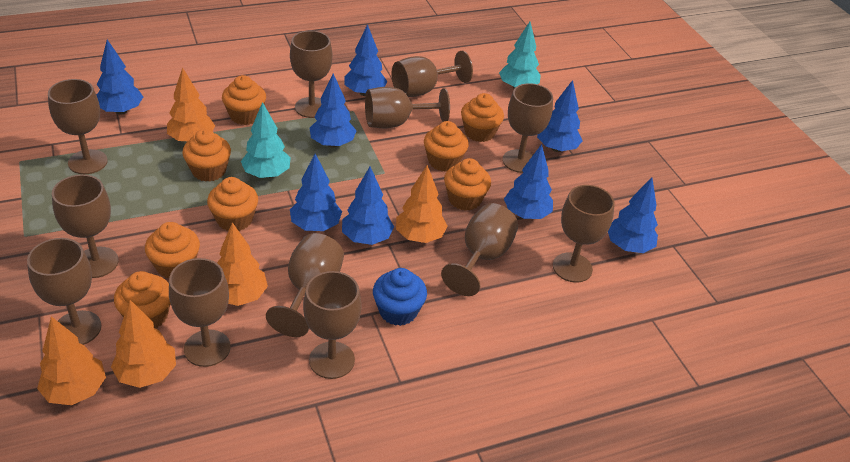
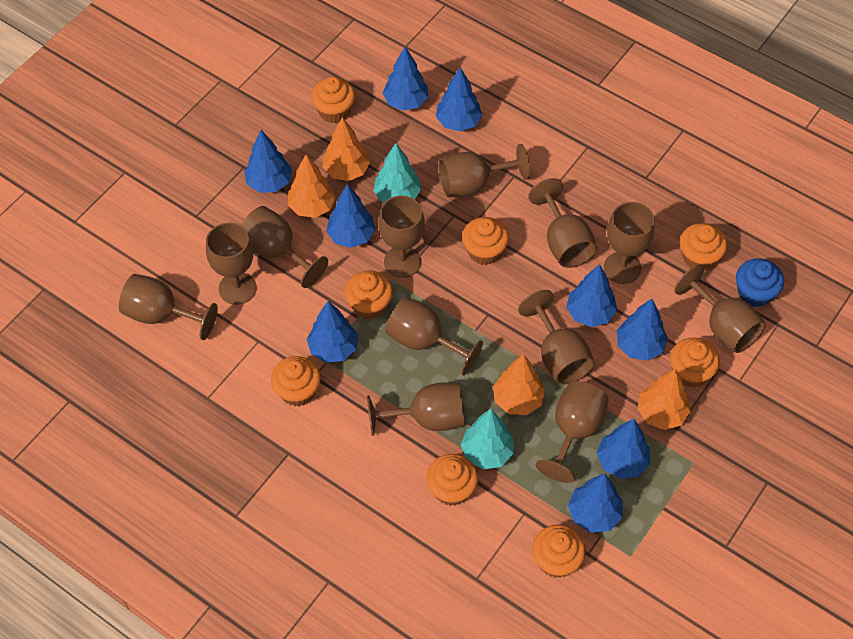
blue tree: 8 -> 9
orange tree: 5 -> 4

